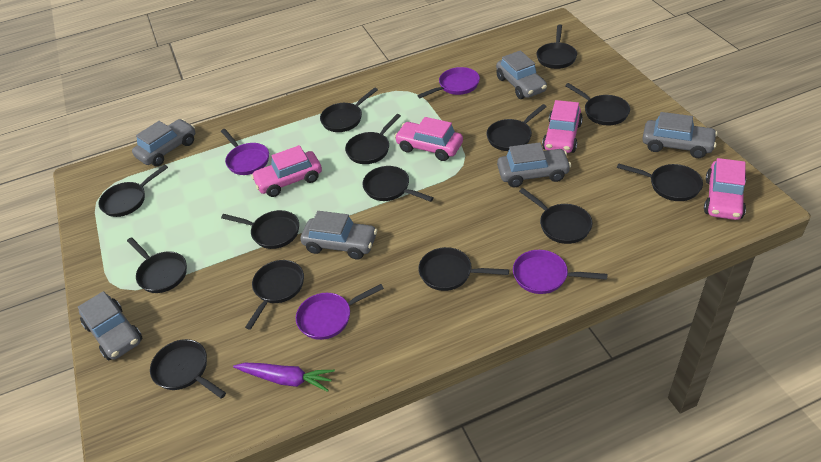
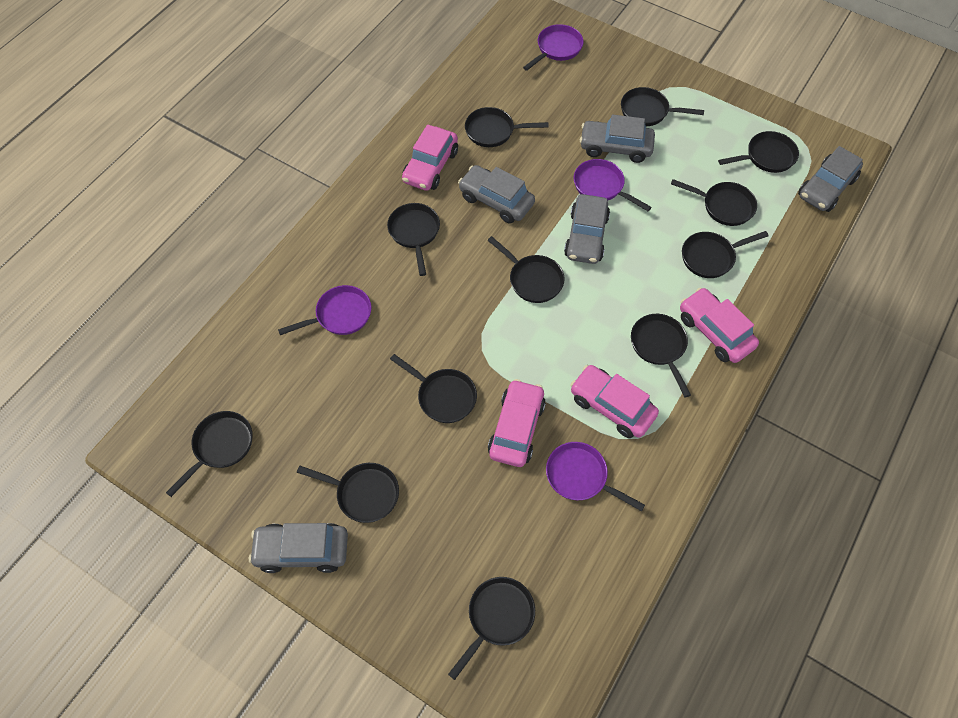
black pan: 14 -> 12
grey car: 6 -> 5
purple carrot: 1 -> 0

